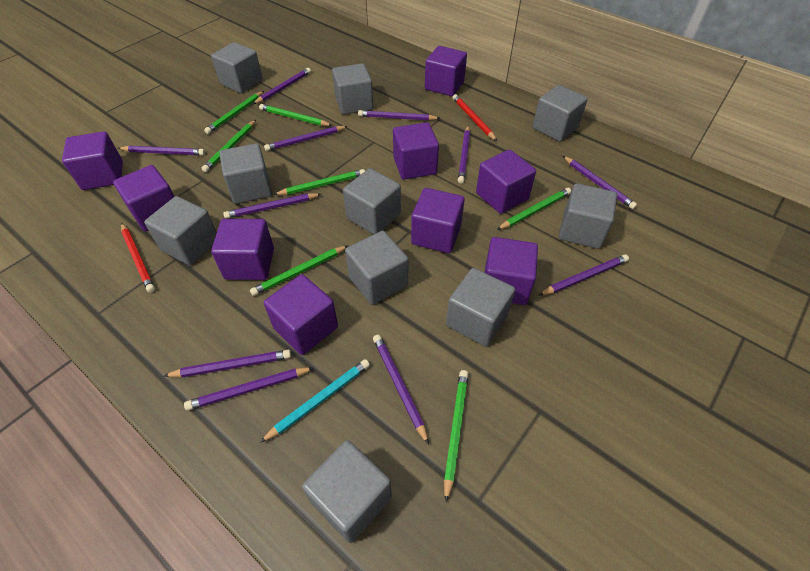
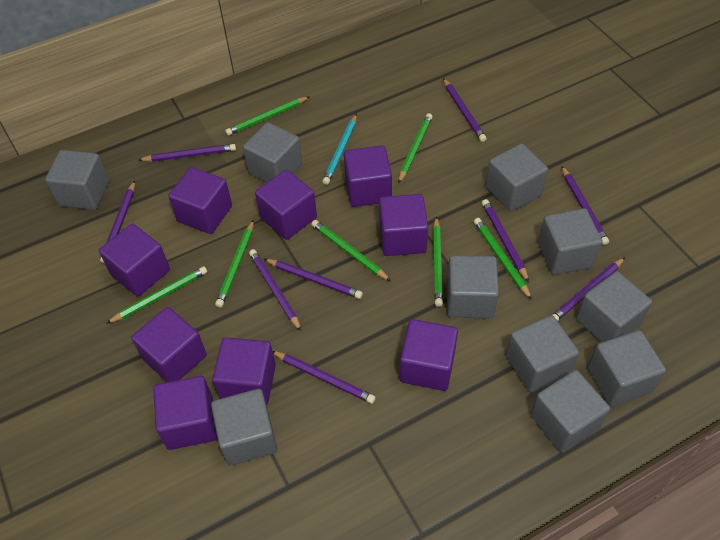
purple pencil: 11 -> 9
red pencil: 2 -> 0

